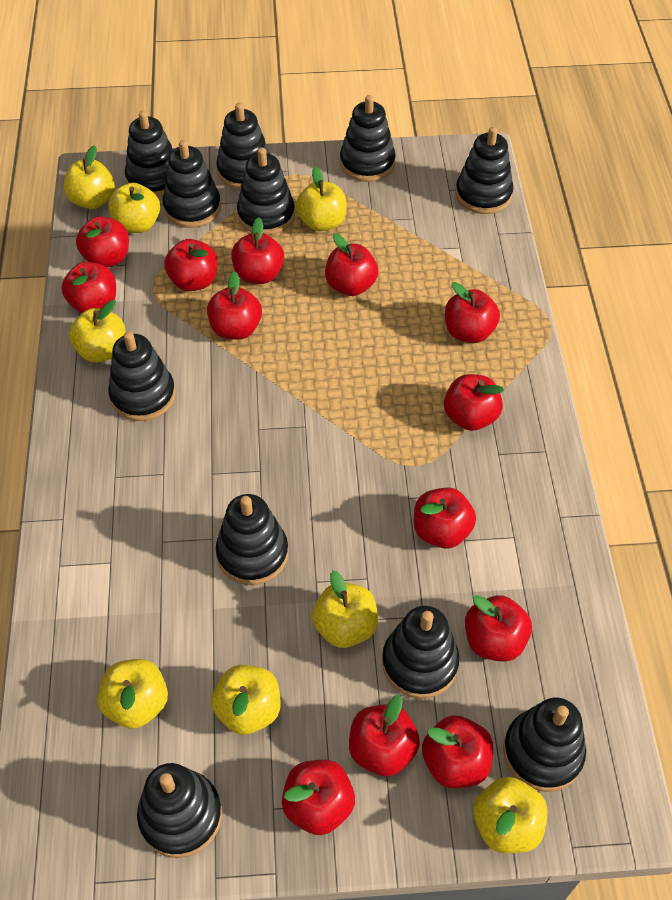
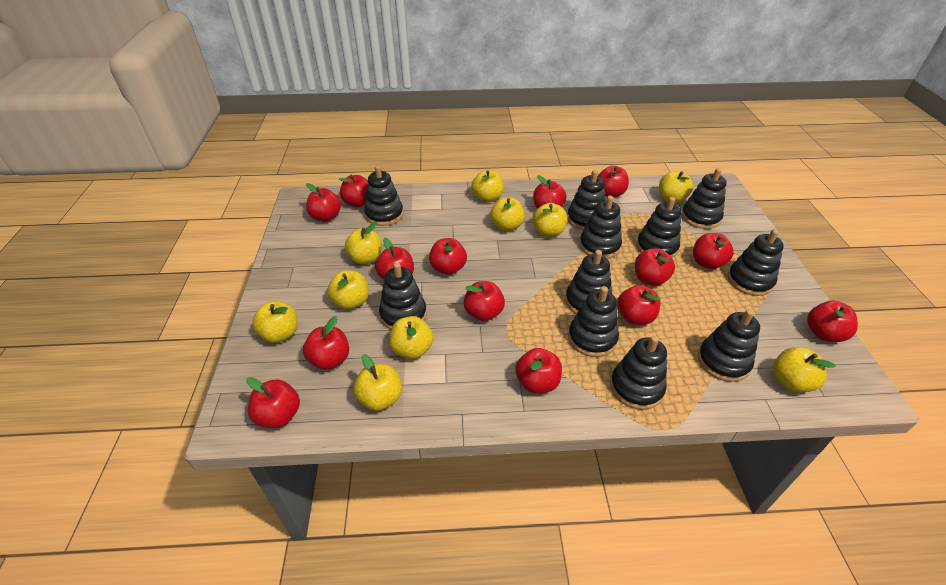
red apple: 13 -> 14
yellow apple: 8 -> 10

